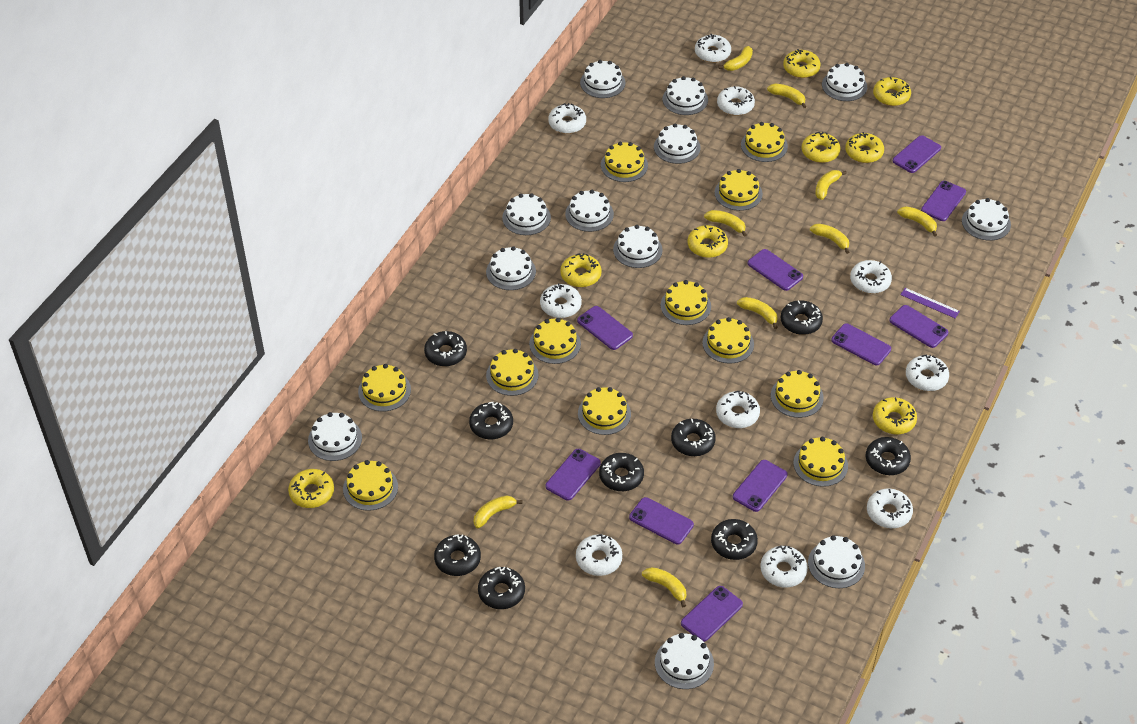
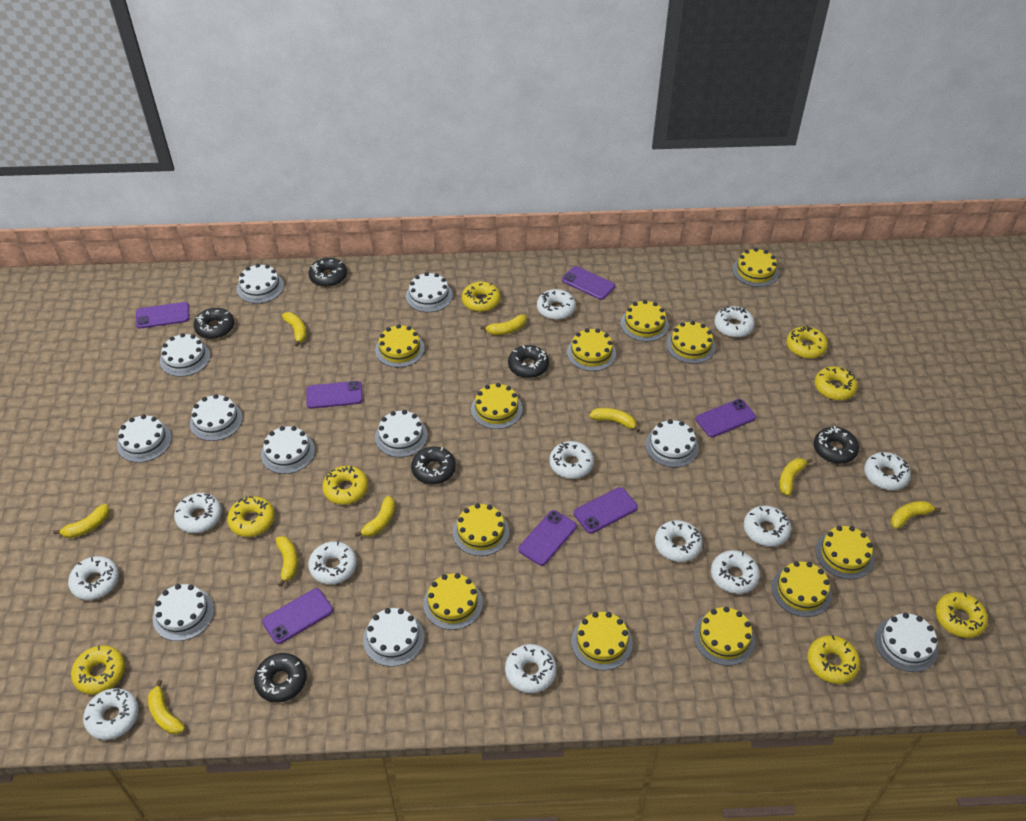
black donut: 9 -> 6
purple phone: 10 -> 7
purple ruler: 1 -> 0
white cake: 12 -> 11
white donut: 10 -> 12

